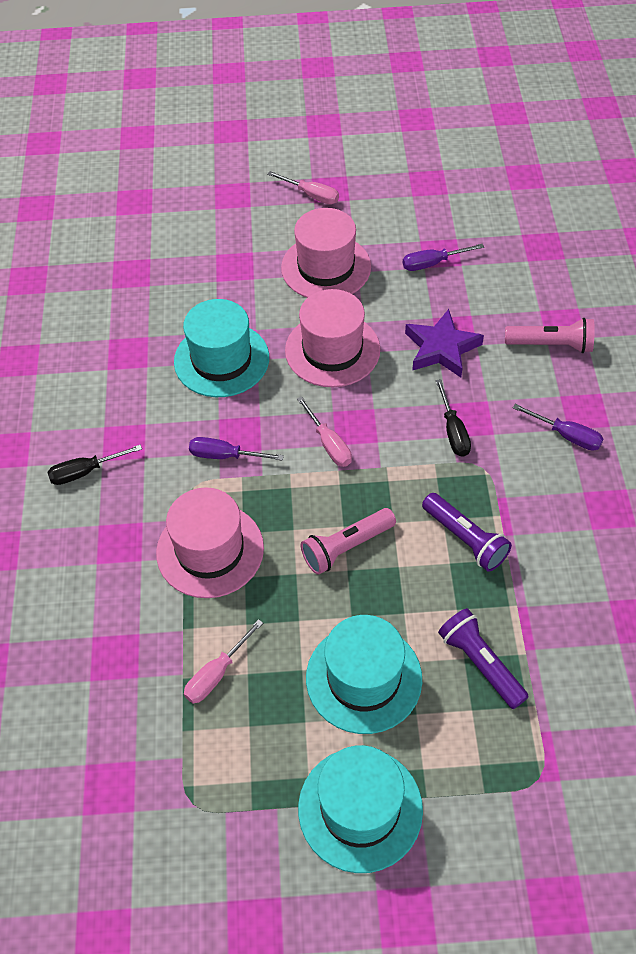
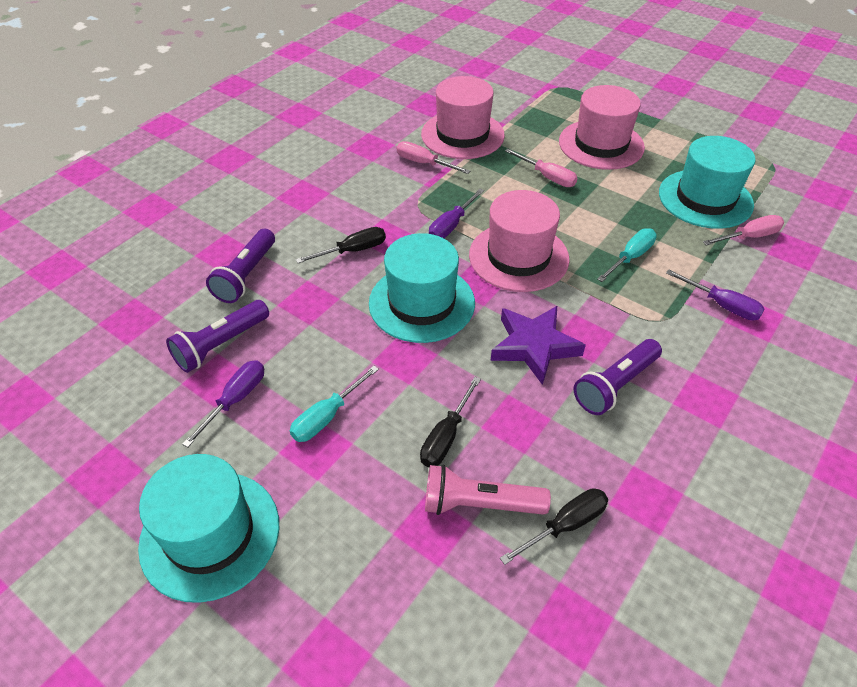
black screwdriver: 2 -> 3
pink flashlight: 2 -> 1
purple flashlight: 2 -> 3
turquoise screwdriver: 0 -> 2

